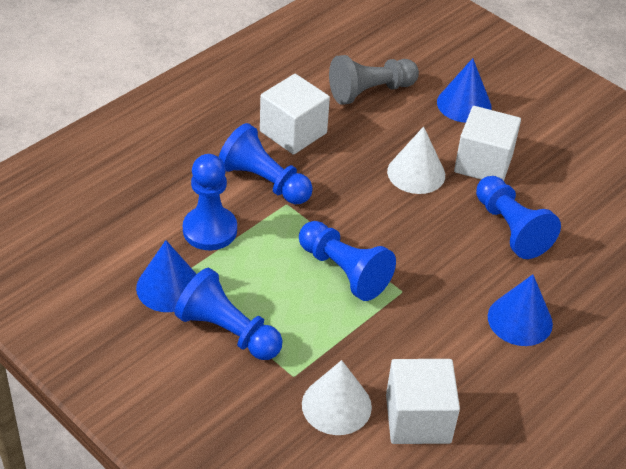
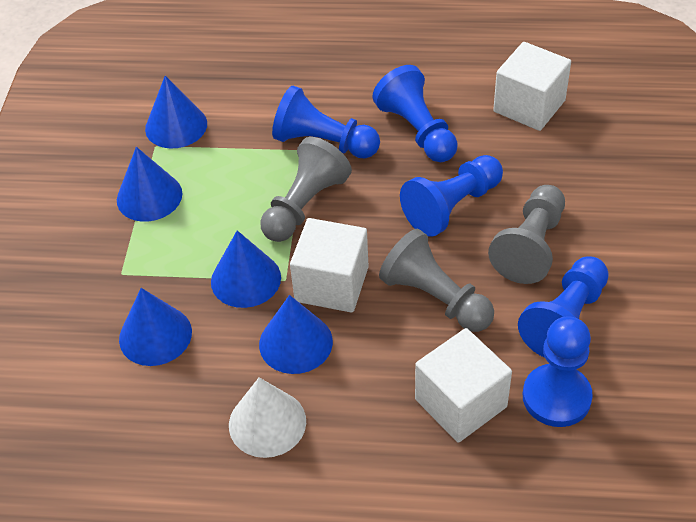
blue cone: 3 -> 5
grey pawn: 1 -> 3
white cone: 2 -> 1

